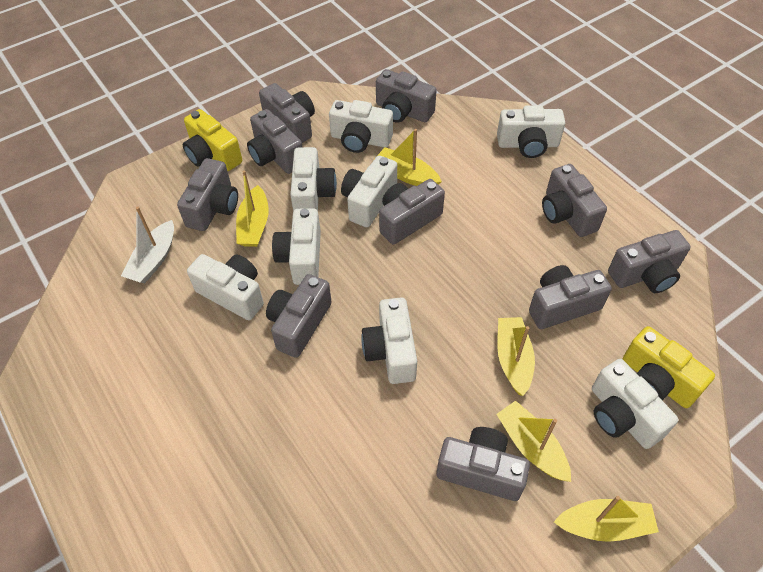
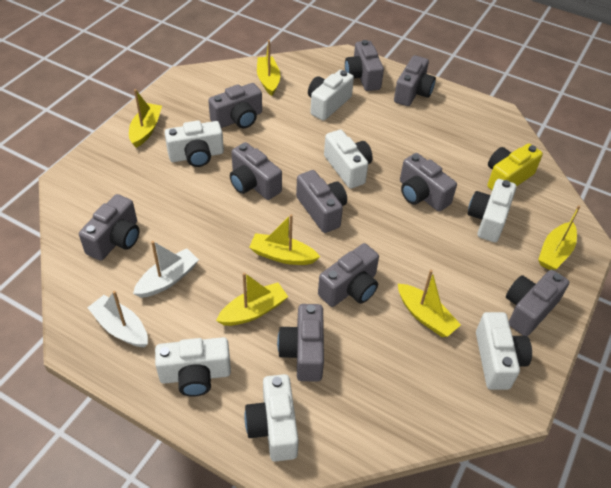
white boat: 1 -> 2
white camera: 8 -> 7
yellow boat: 5 -> 6
yellow camera: 2 -> 1

